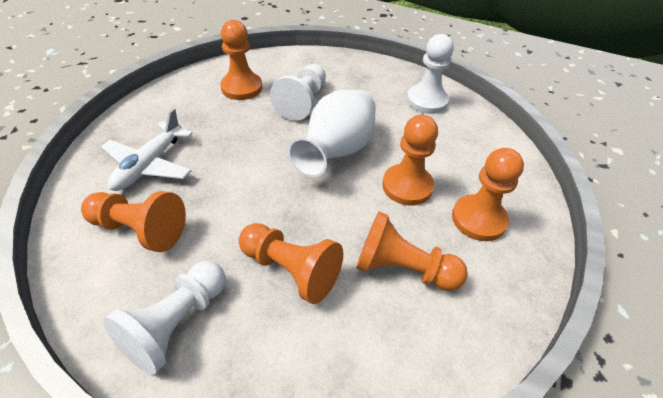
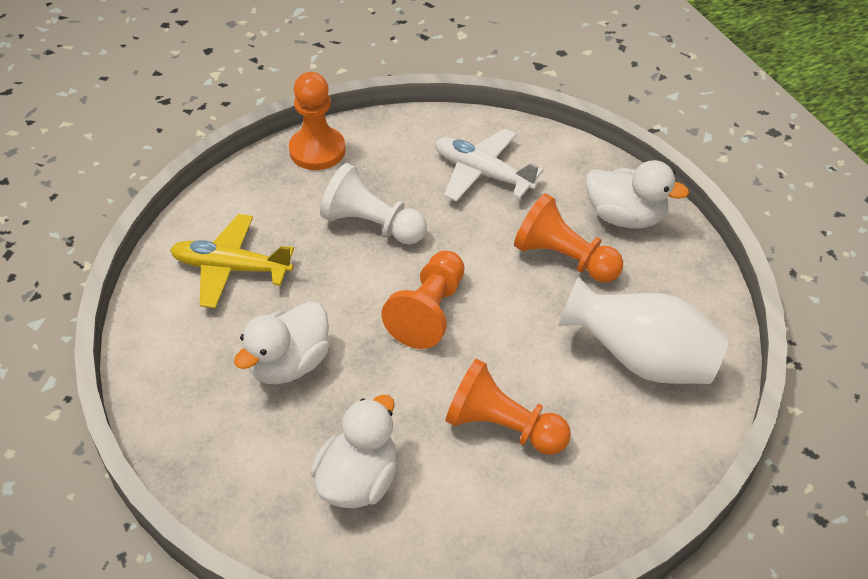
orange pawn: 6 -> 4
white duck: 0 -> 3
white pawn: 3 -> 1
yellow plane: 0 -> 1

